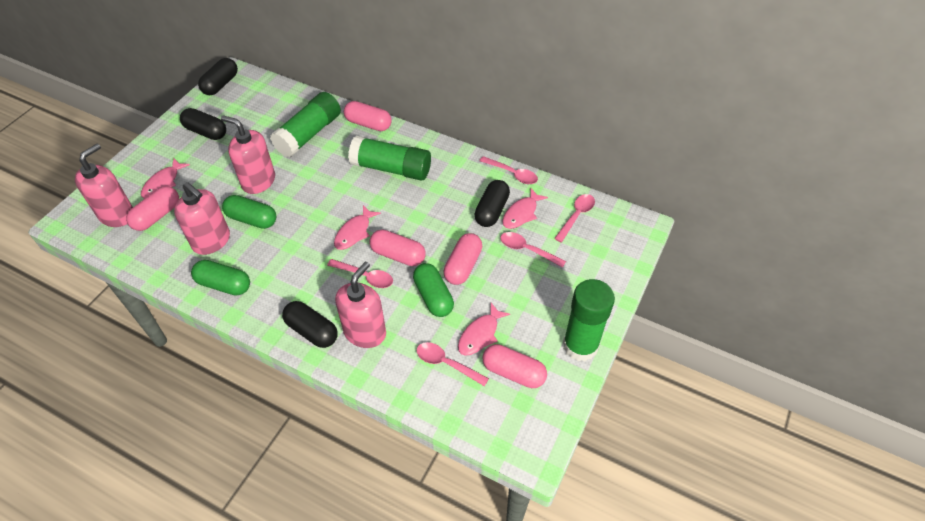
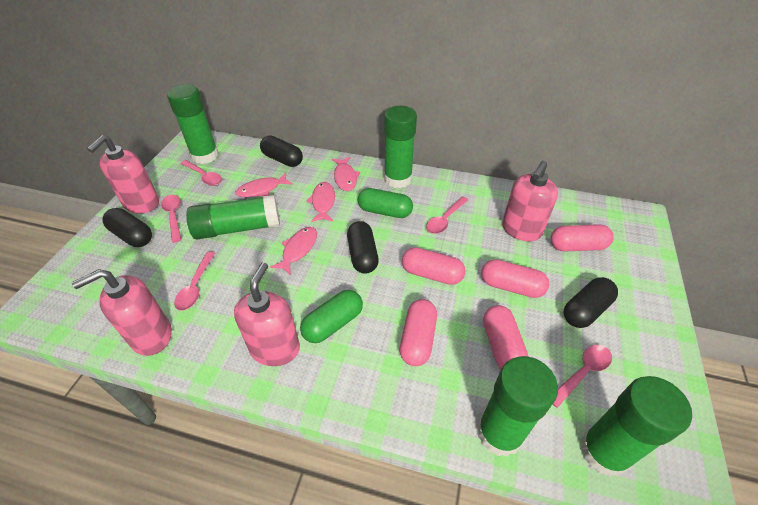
green capsule: 3 -> 2
green glue stick: 3 -> 5

